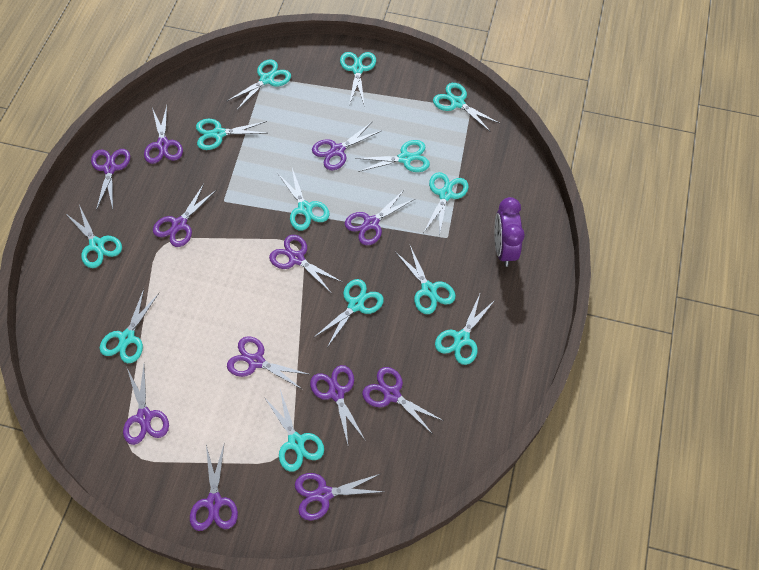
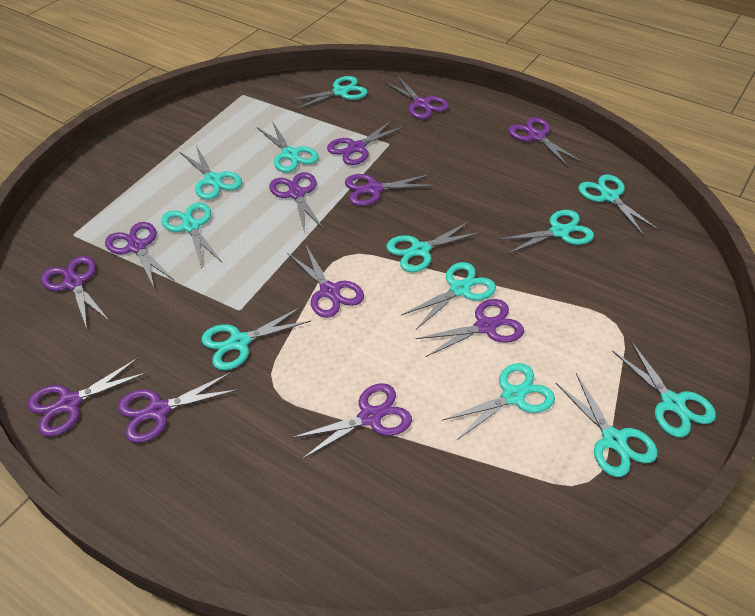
purple clock: 1 -> 0
turquoise scissors: 13 -> 12

